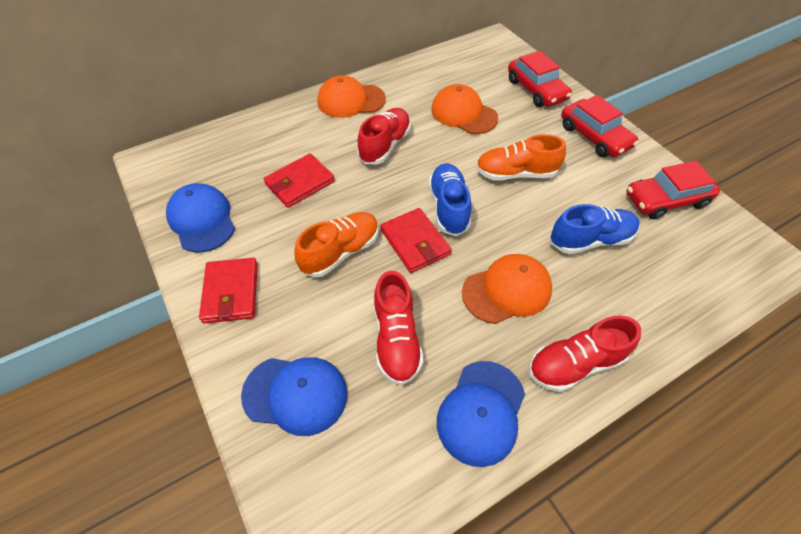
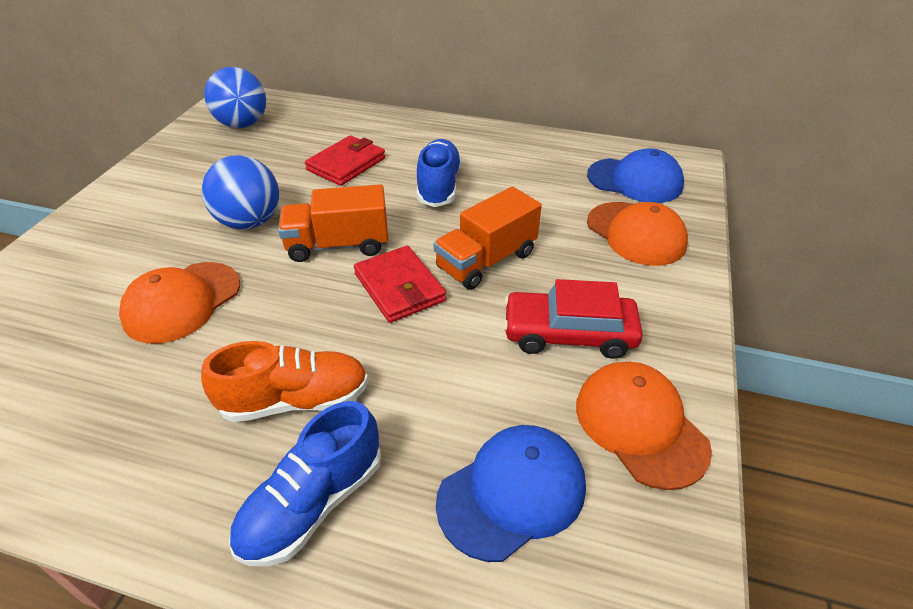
blue ball: 0 -> 2
blue cap: 3 -> 2
orange shoe: 2 -> 1
orange truck: 0 -> 2
red car: 3 -> 1
red shoe: 3 -> 0
red wallet: 3 -> 2

